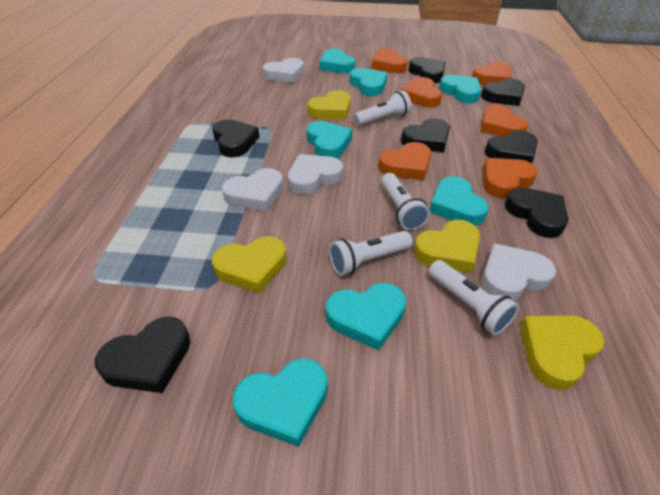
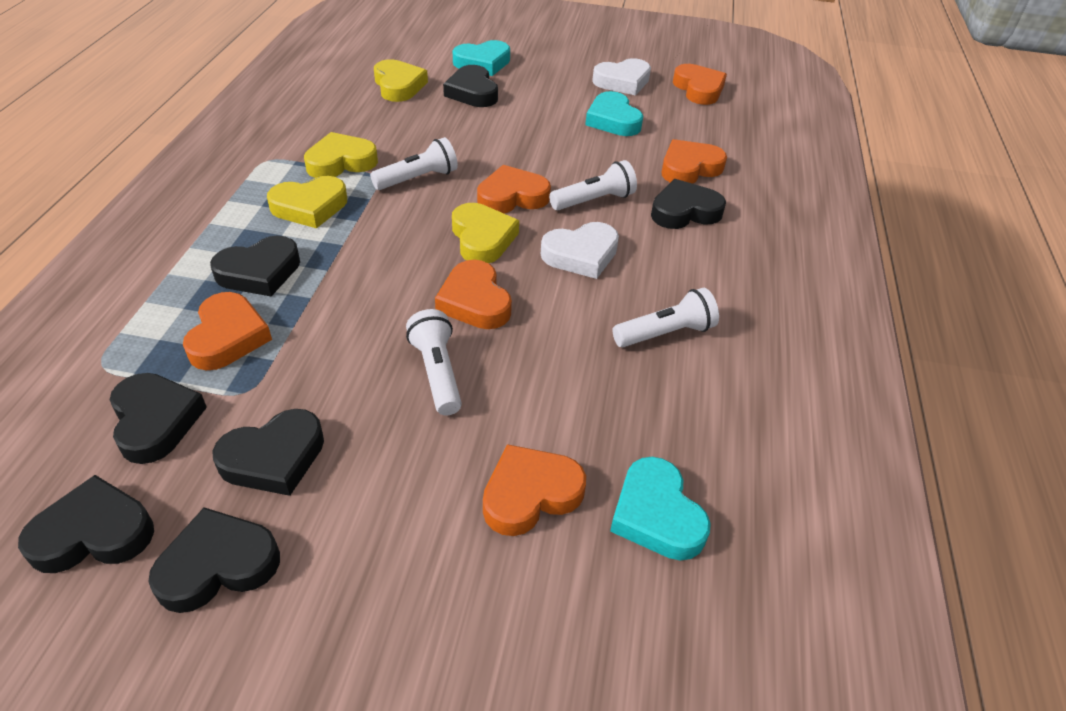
turquoise heart: 7 -> 3
white heart: 4 -> 2

